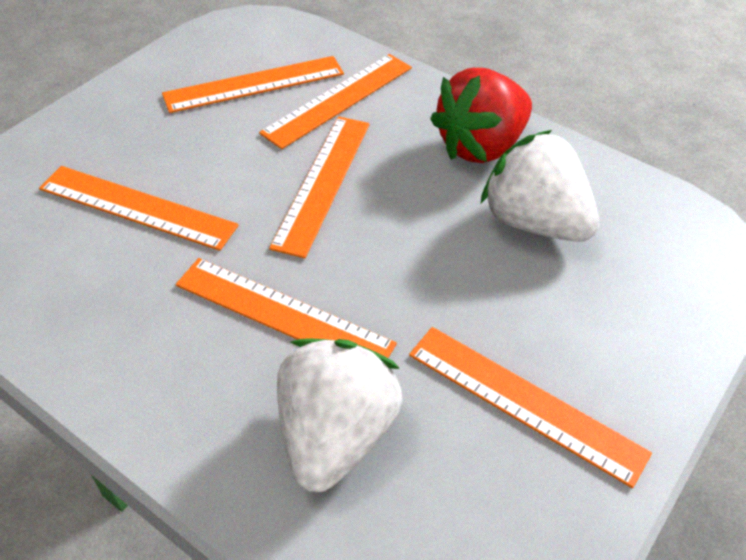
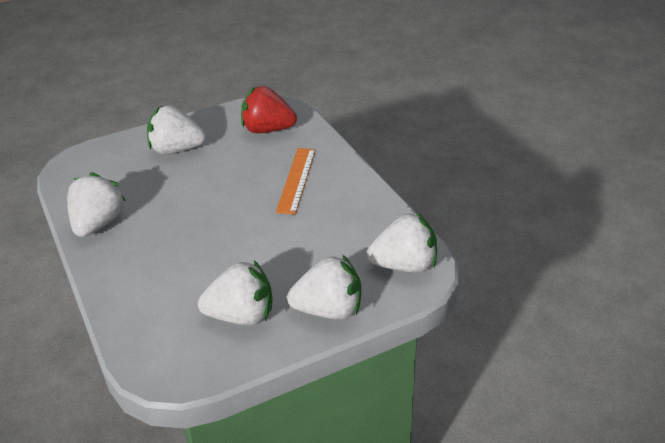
orange ruler: 6 -> 1
white strawberry: 2 -> 5

